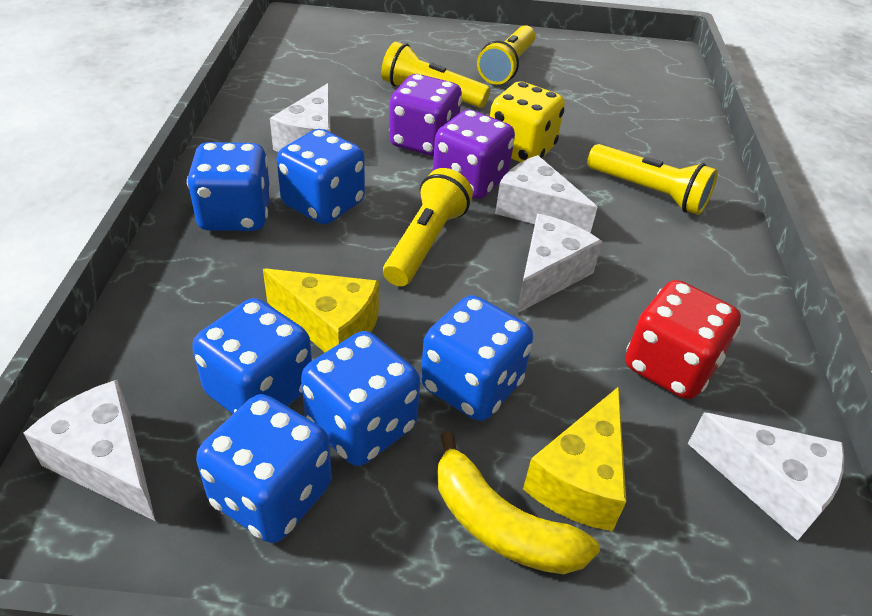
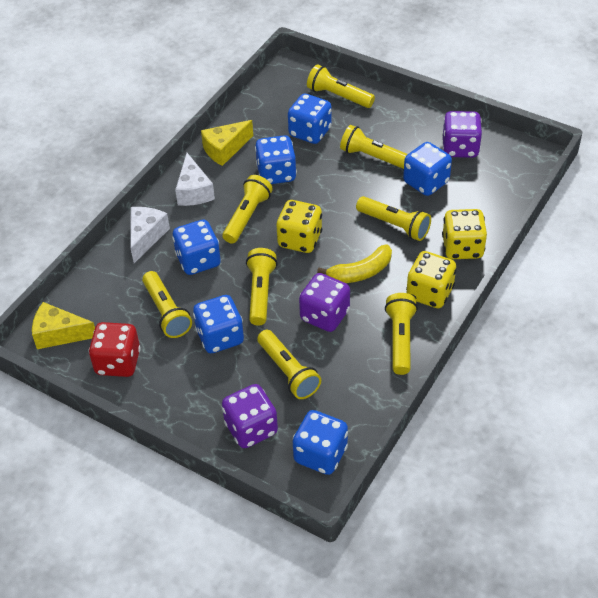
purple dice: 2 -> 3
white cheese: 5 -> 2
yellow dice: 1 -> 3
yellow flashlight: 4 -> 8

